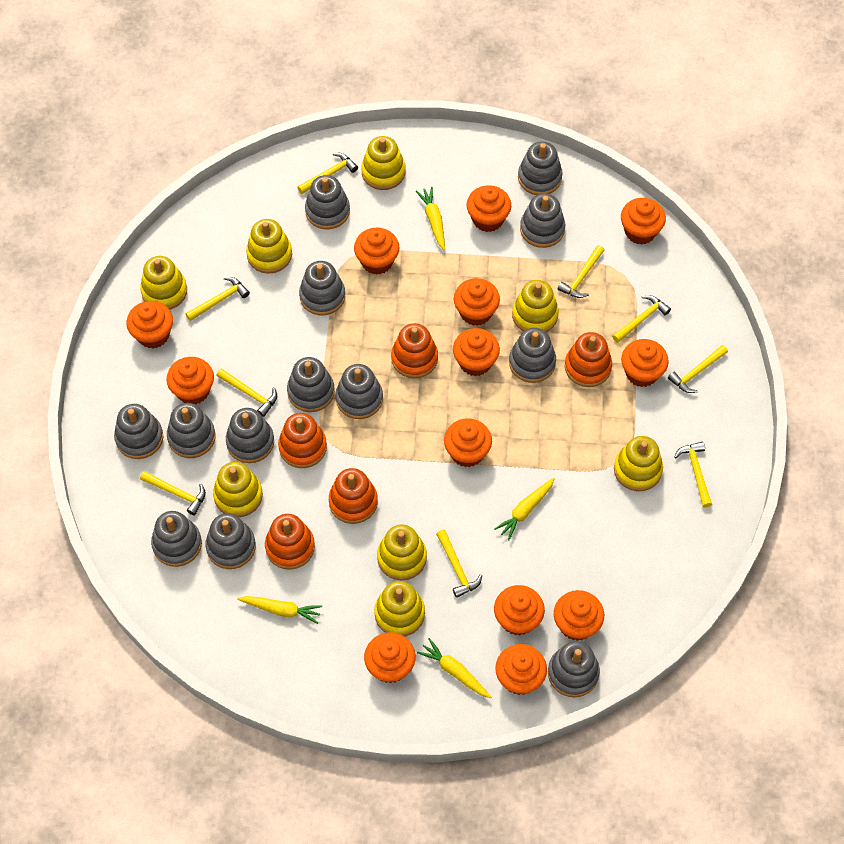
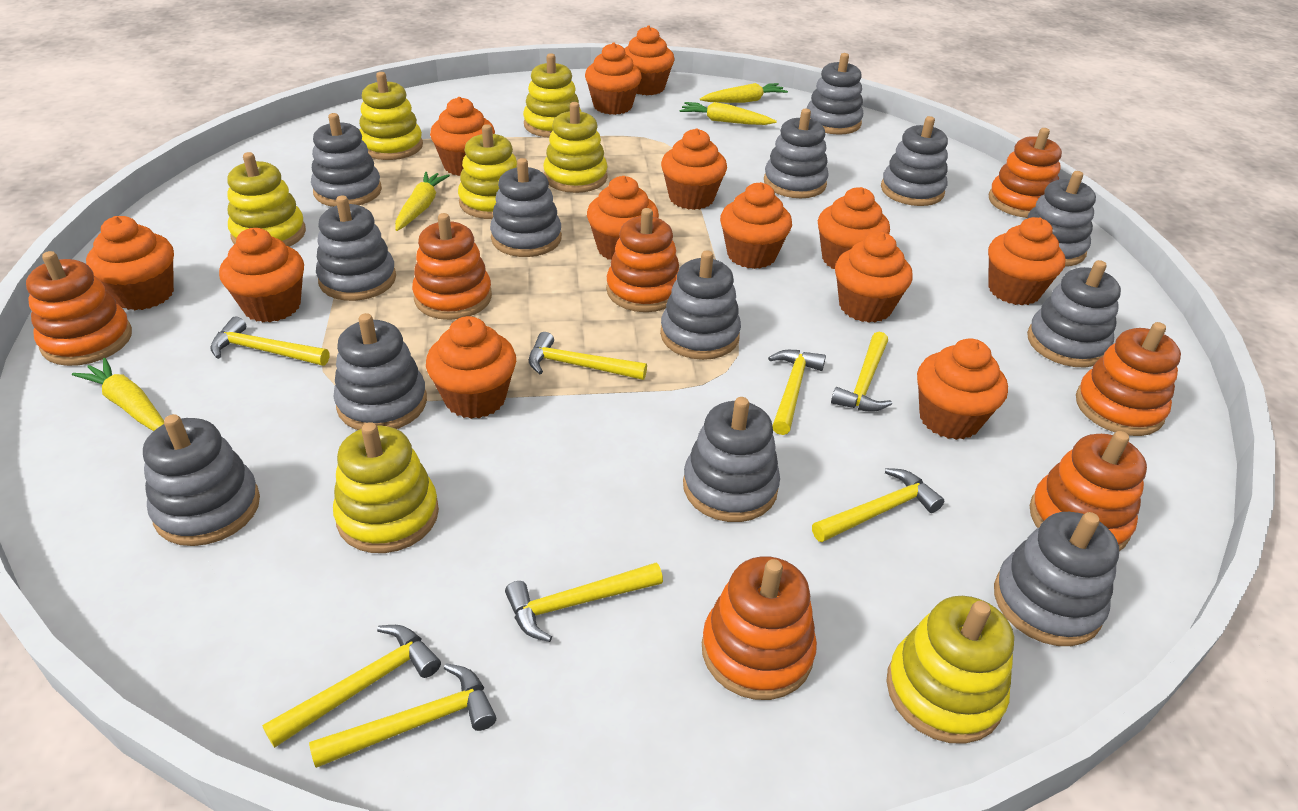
orange stacking toy: 5 -> 7
yellow hammer: 9 -> 8
yellow stacking toy: 8 -> 7

